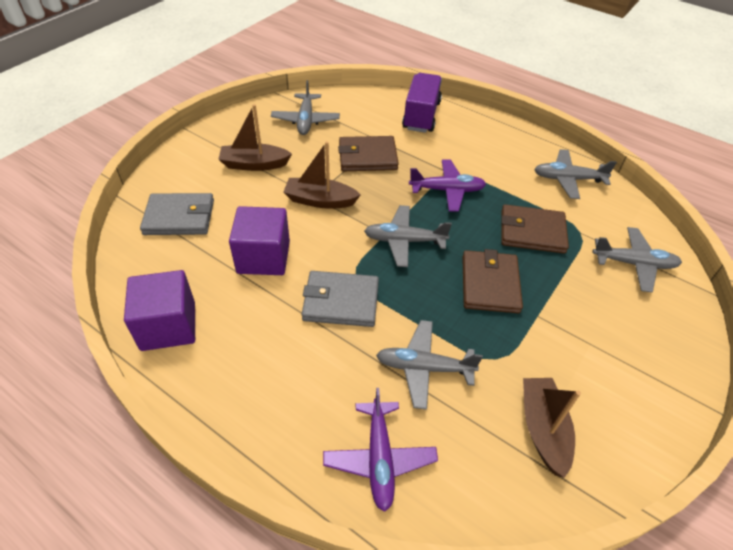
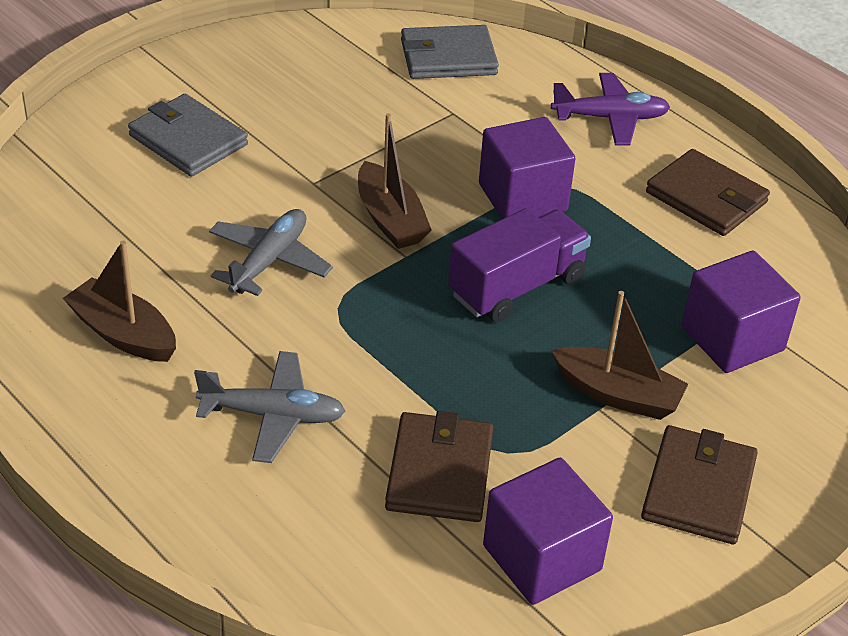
grey plane: 5 -> 2
purple cube: 2 -> 3
purple plane: 2 -> 1

